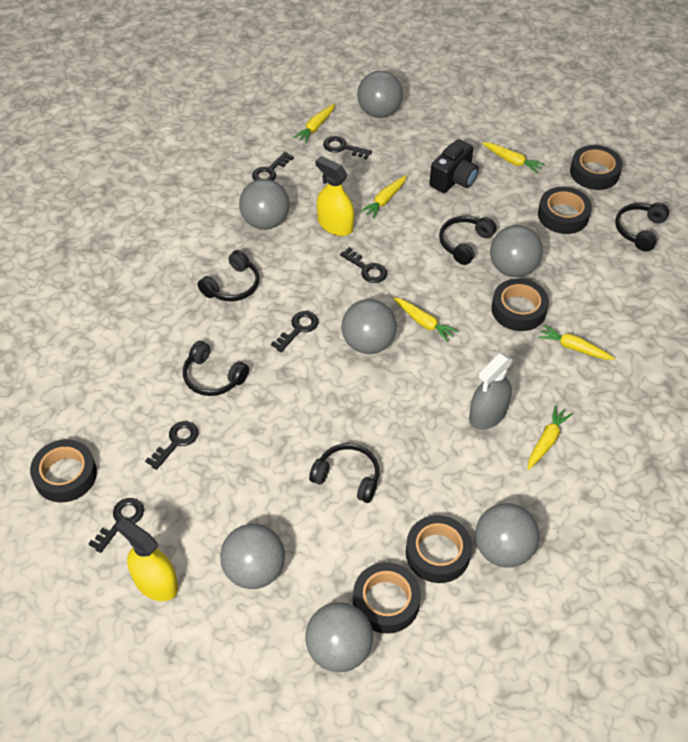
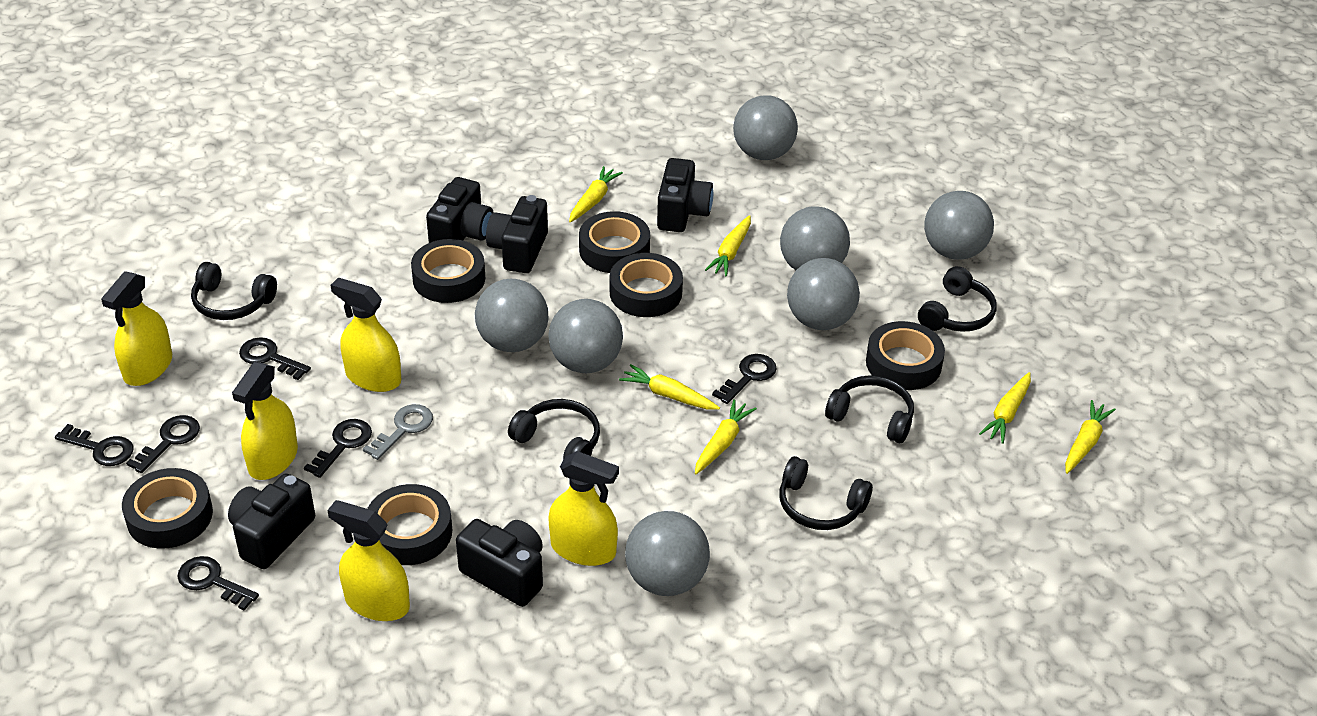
black camera: 1 -> 5
grey key: 0 -> 1
grey spray bottle: 1 -> 0
yellow spray bottle: 2 -> 5

